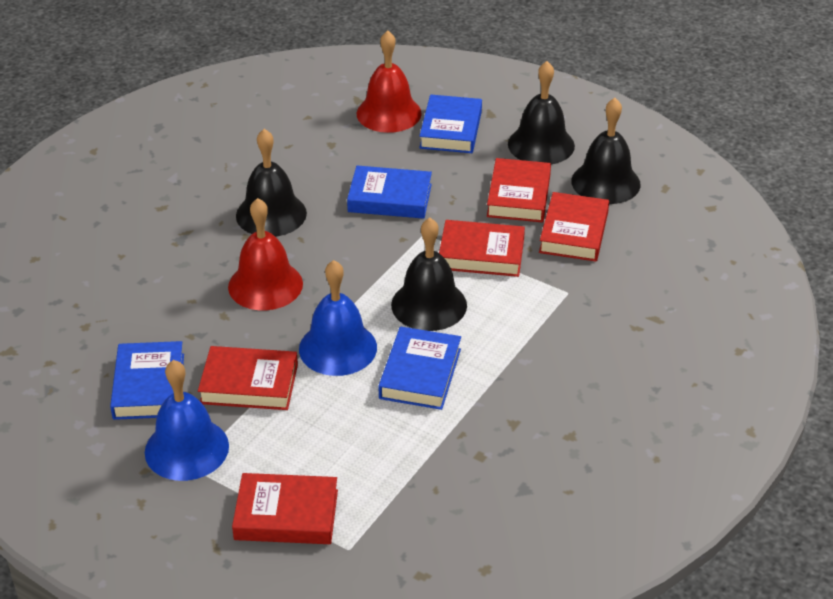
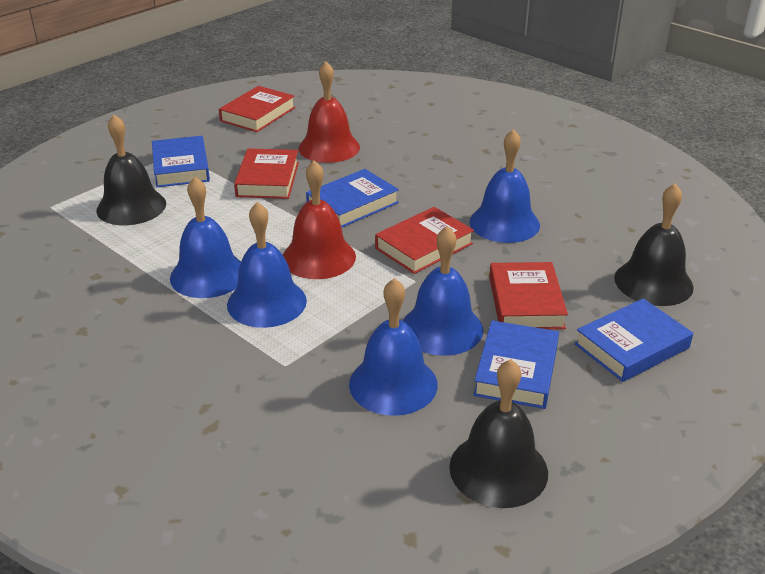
black bell: 4 -> 3
blue bell: 2 -> 5
red book: 5 -> 4

